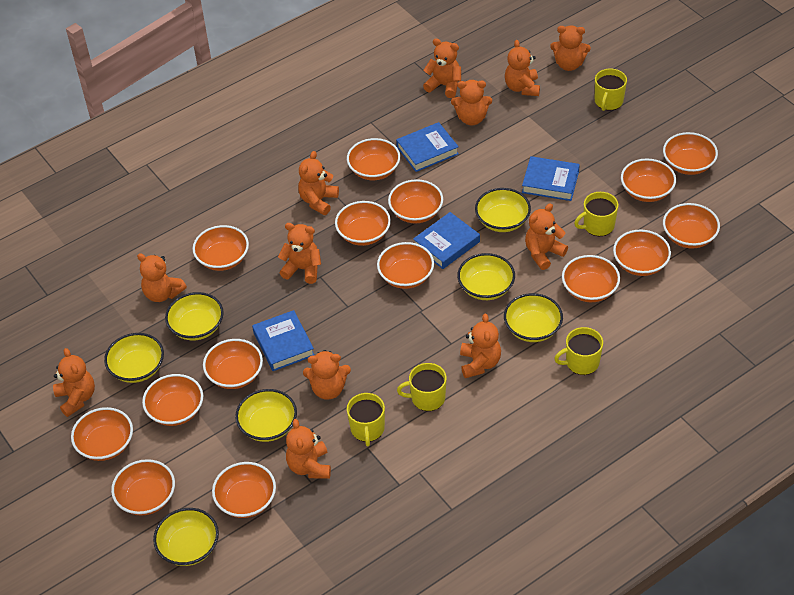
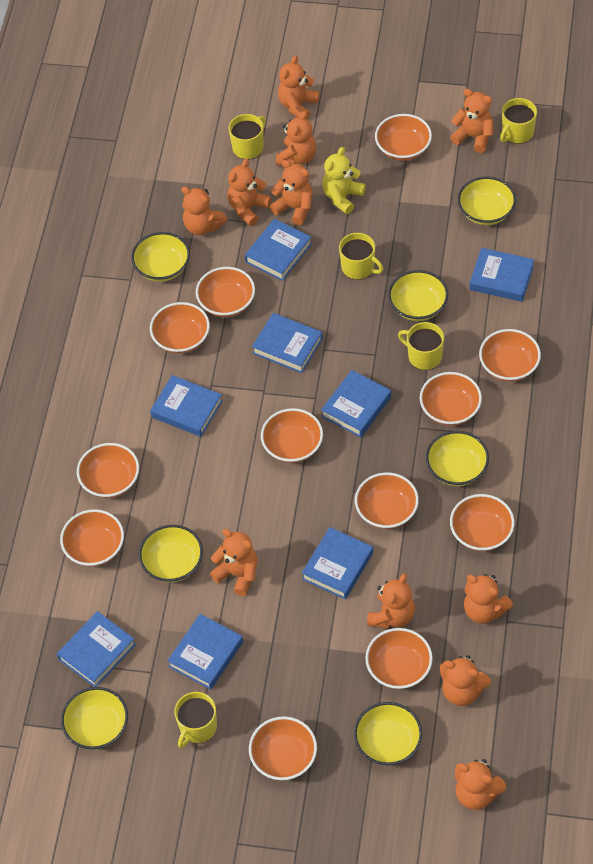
blue book: 4 -> 8
orange bowl: 15 -> 12
orange teddy bear: 12 -> 11
yellow teddy bear: 0 -> 1

